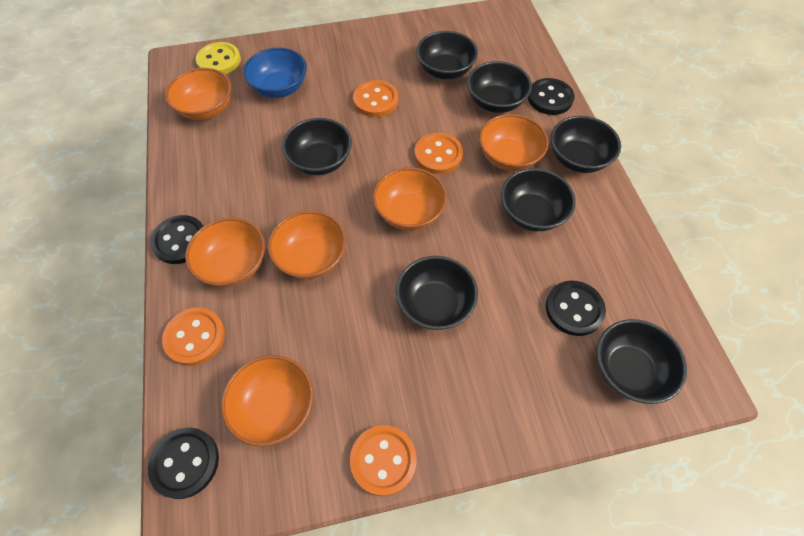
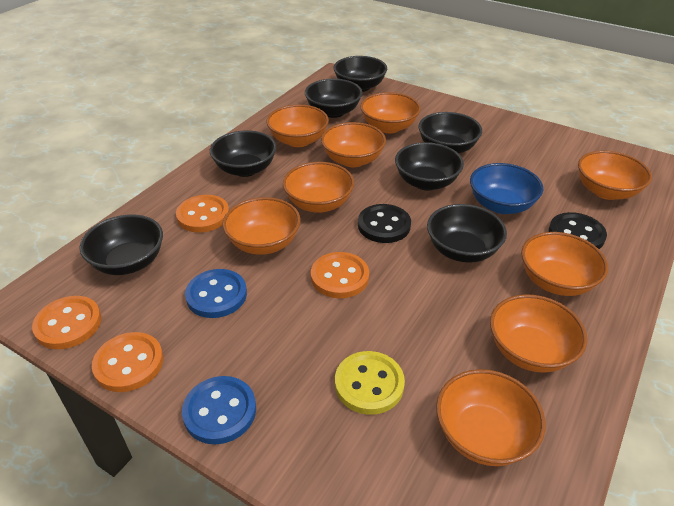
black button: 4 -> 2
blue button: 0 -> 2
orange bowl: 6 -> 9

